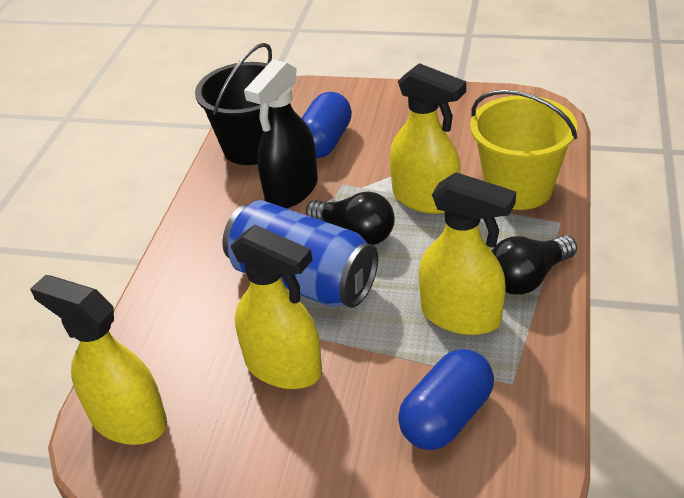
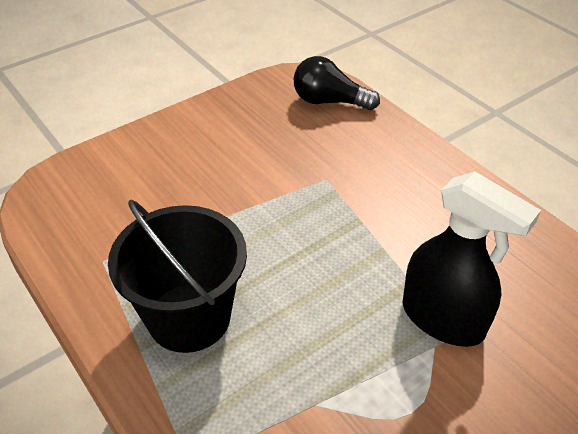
black light bulb: 2 -> 1
blue can: 1 -> 0
blue capsule: 2 -> 0
yellow bucket: 1 -> 0
yellow spray bottle: 4 -> 0

